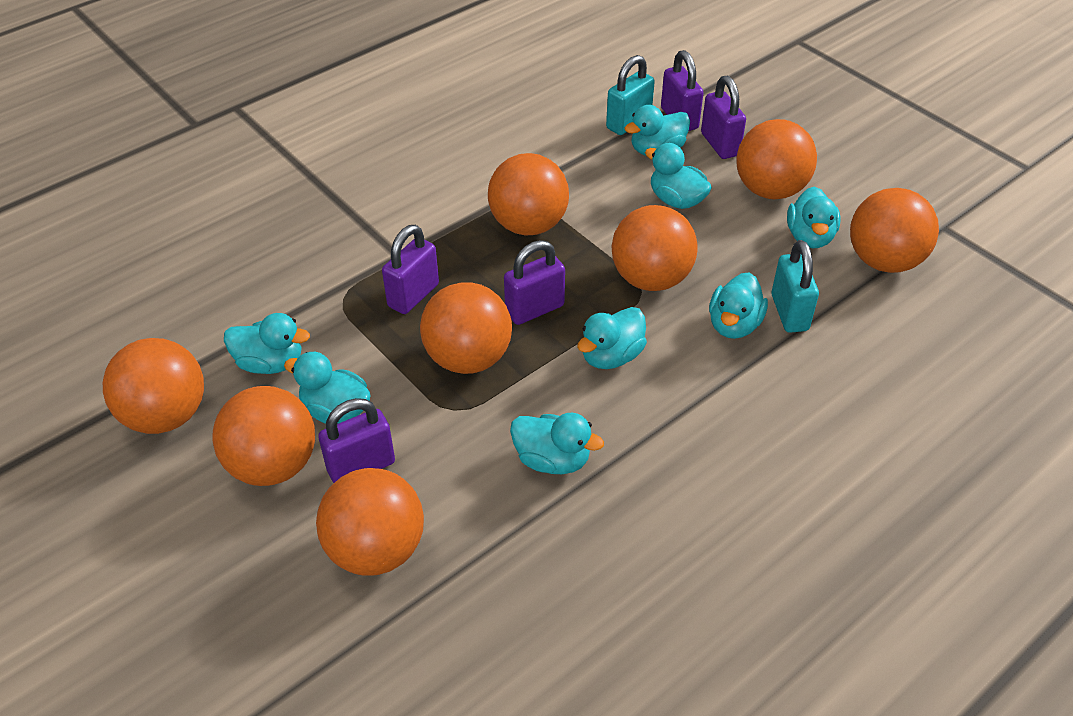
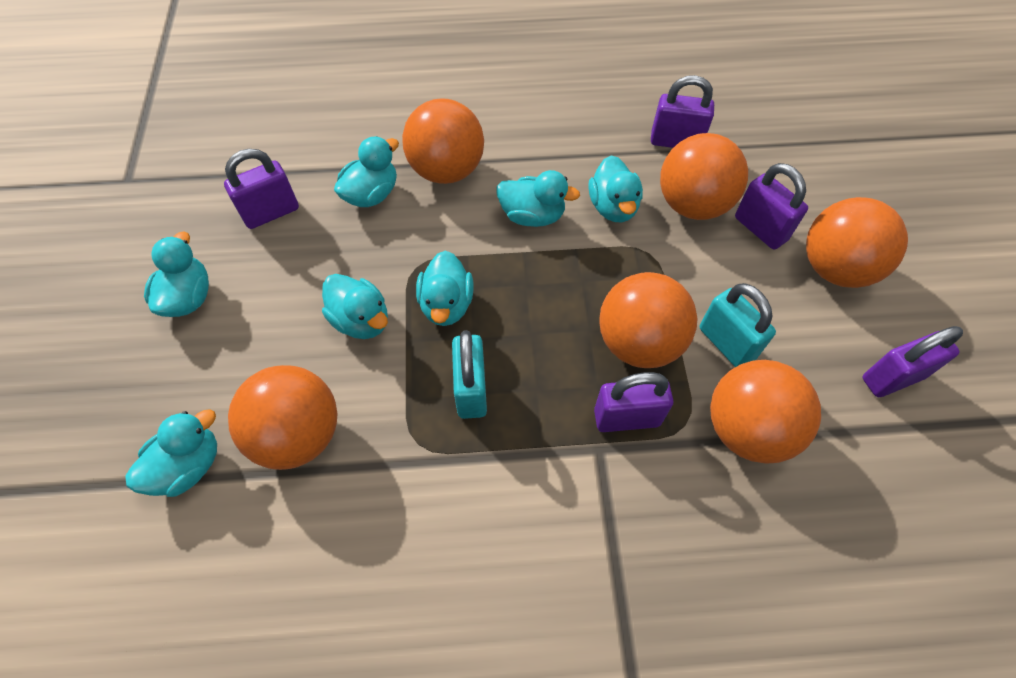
orange ball: 8 -> 6
turquoise duck: 8 -> 7

